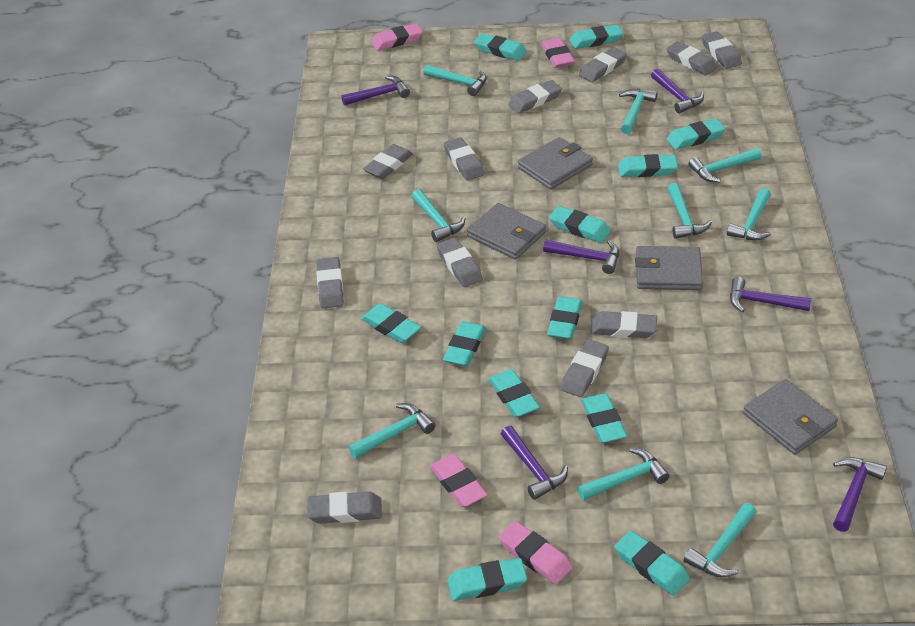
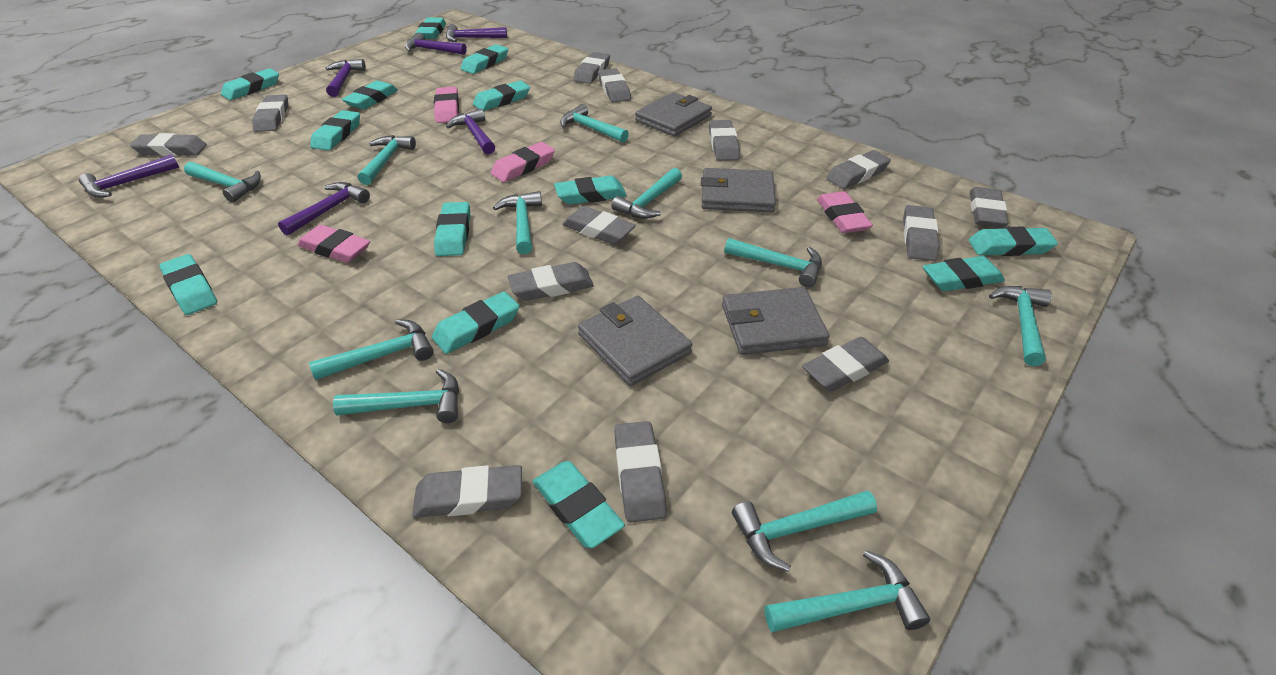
grey eraser: 11 -> 13
turquoise eraser: 12 -> 13
turquoise hammer: 9 -> 11

